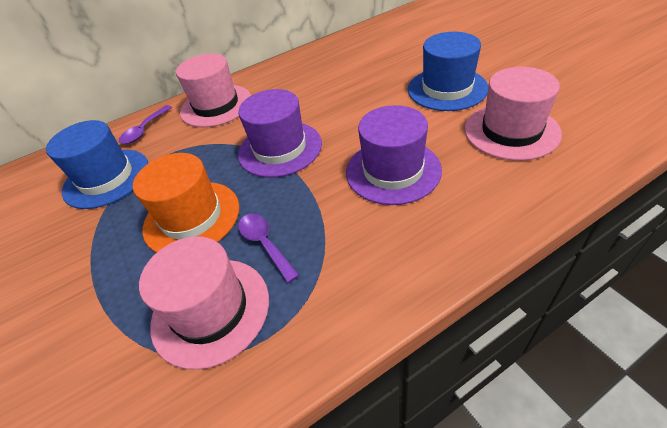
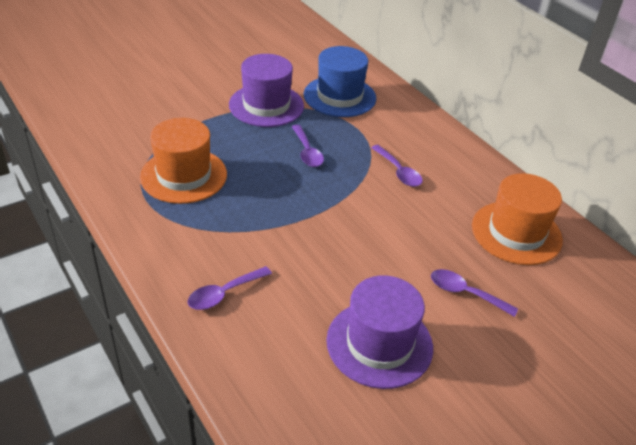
blue hat: 2 -> 1
orange hat: 1 -> 2
pink hat: 3 -> 0
purple spoon: 2 -> 4

